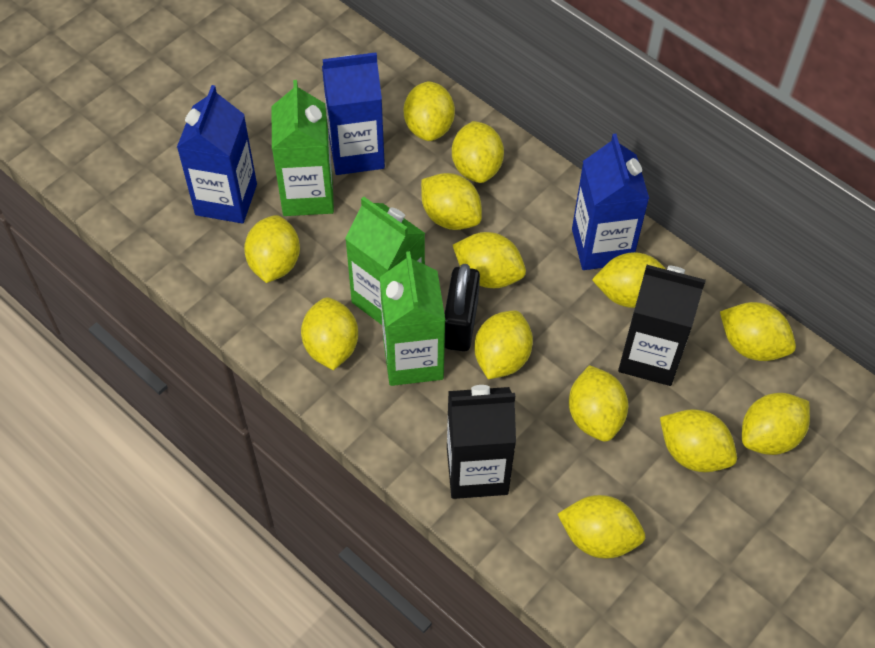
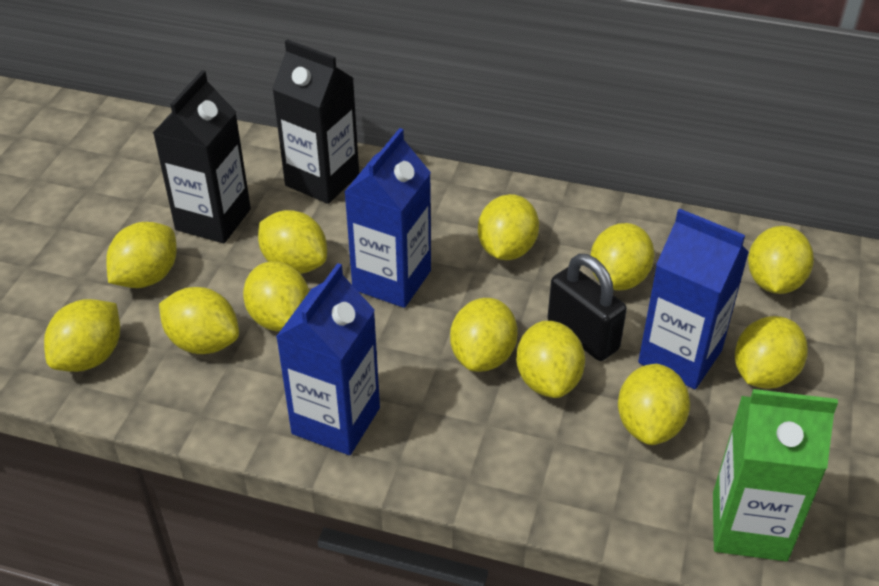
green carton: 3 -> 1
yellow lemon: 13 -> 12

